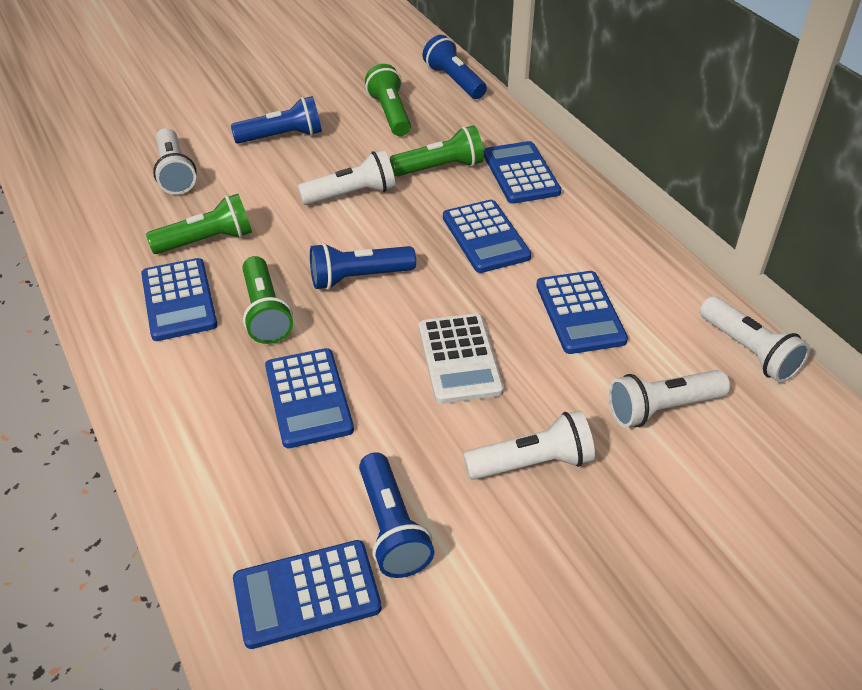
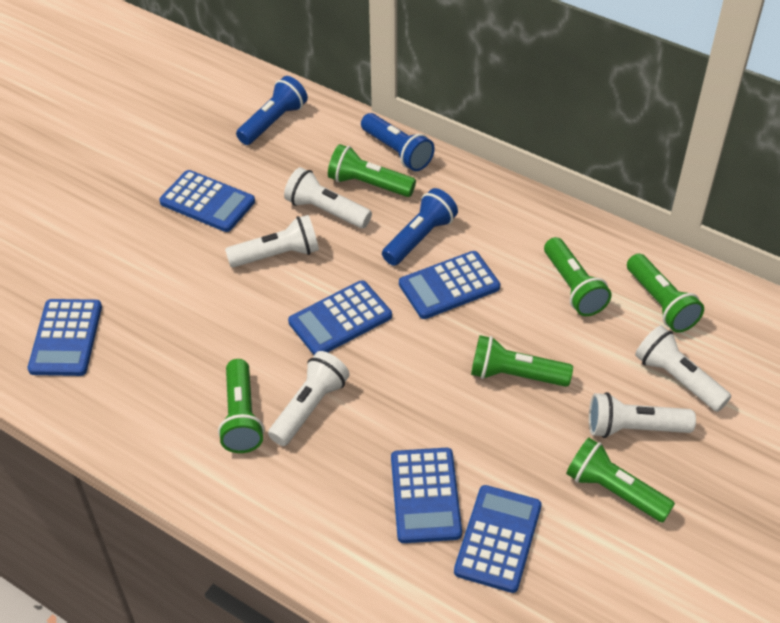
blue flashlight: 4 -> 3
green flashlight: 4 -> 6
white calculator: 1 -> 0

